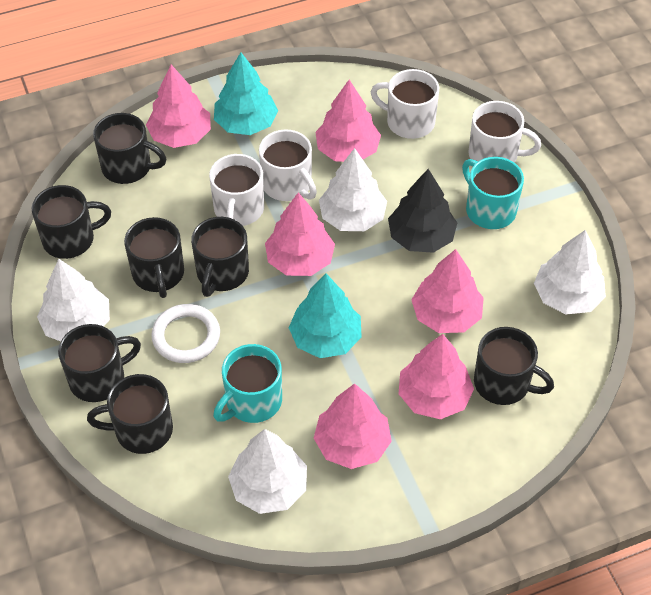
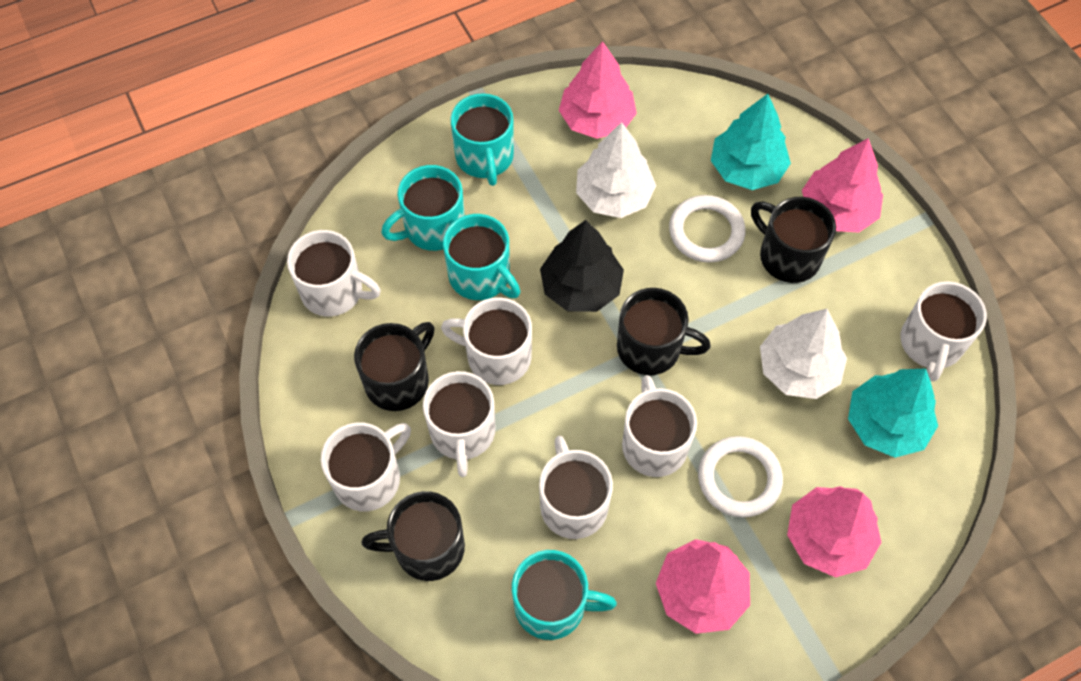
black mug: 7 -> 4
pink tree: 6 -> 4
turquoise mug: 2 -> 4
white mug: 4 -> 7
white ring: 1 -> 2
white tree: 4 -> 2

